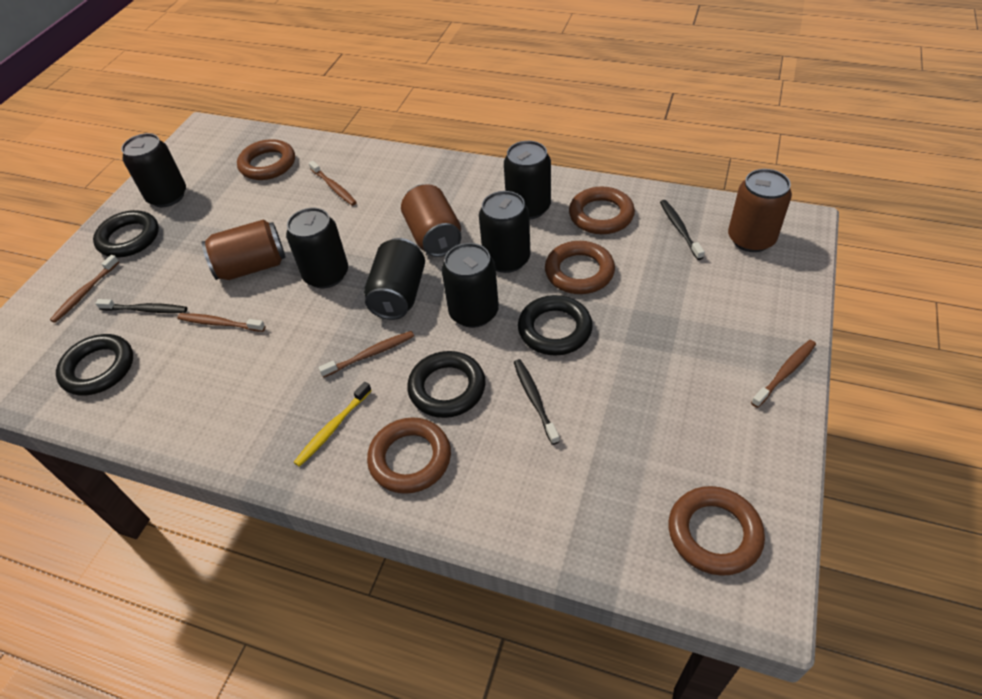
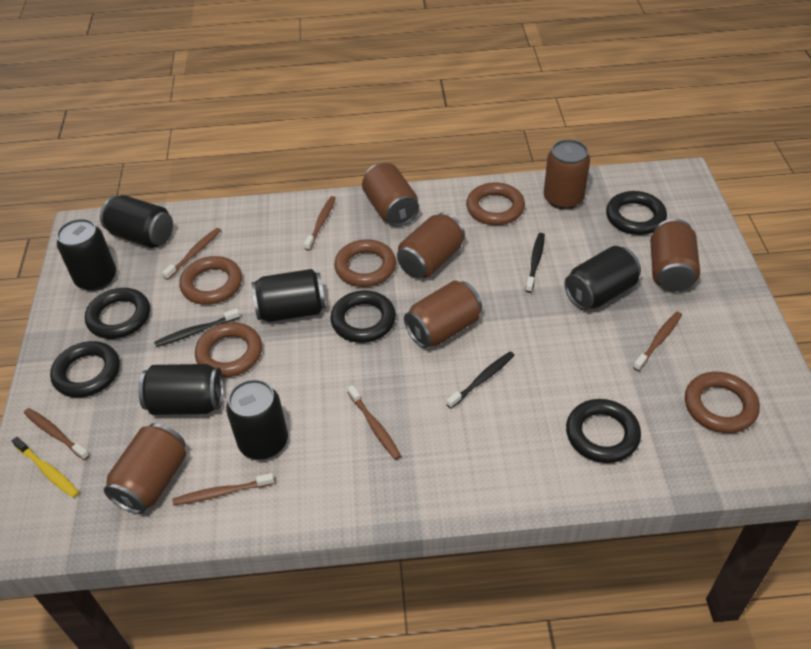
black ring: 4 -> 5
brown can: 3 -> 6
brown toothbrush: 5 -> 6

